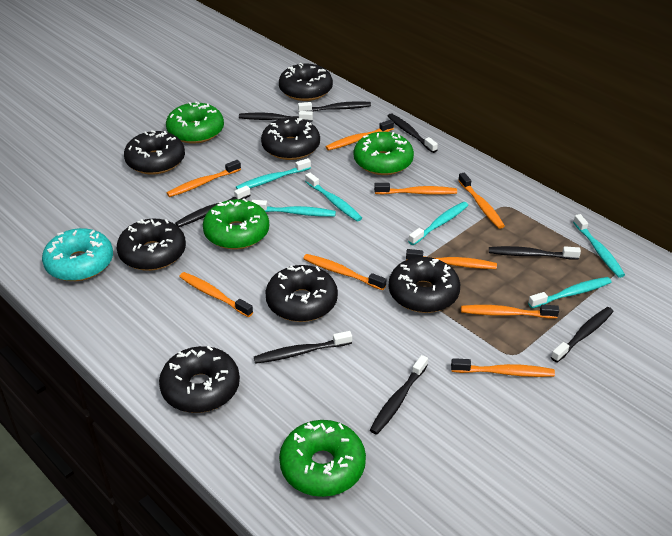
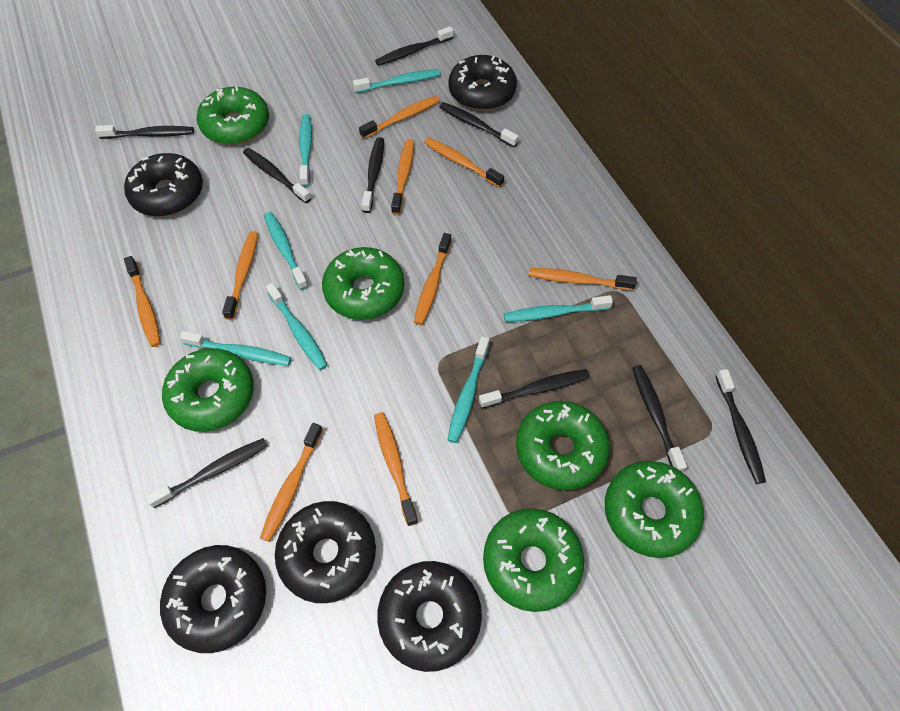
black donut: 7 -> 5
black toothbrush: 8 -> 9
green donut: 4 -> 6
turquoise donut: 1 -> 0
turquoise toothbrush: 6 -> 7

